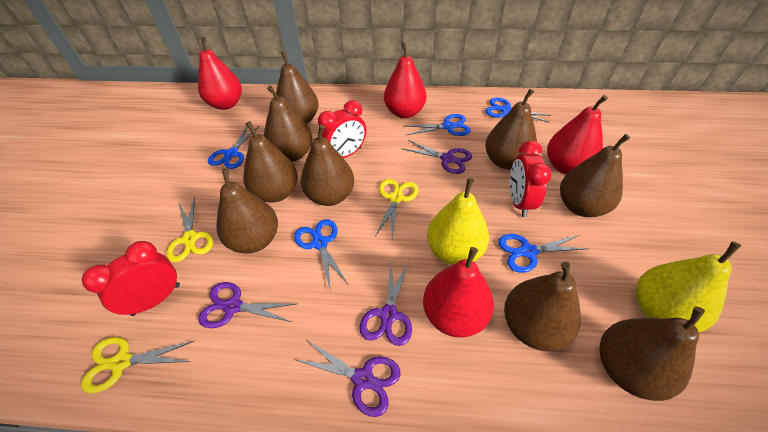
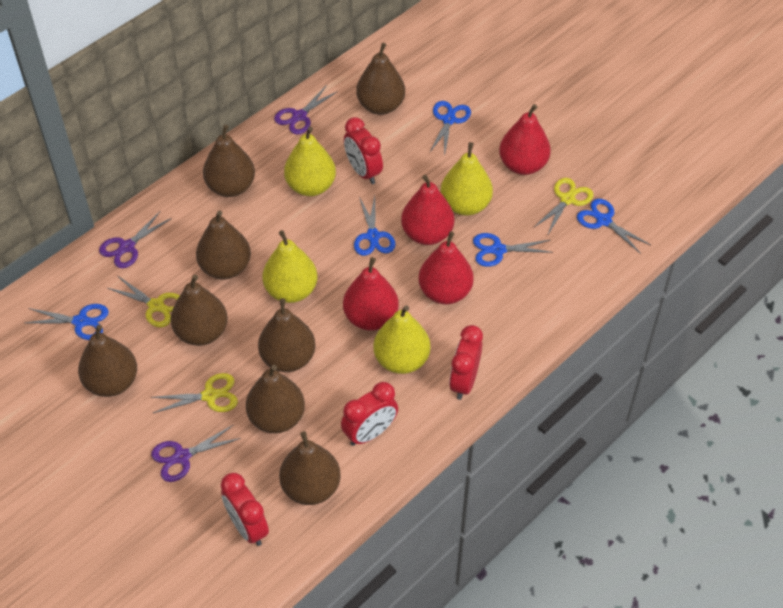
brown pear: 9 -> 8
purple scissors: 4 -> 3
red clock: 3 -> 4
yellow pear: 2 -> 4

